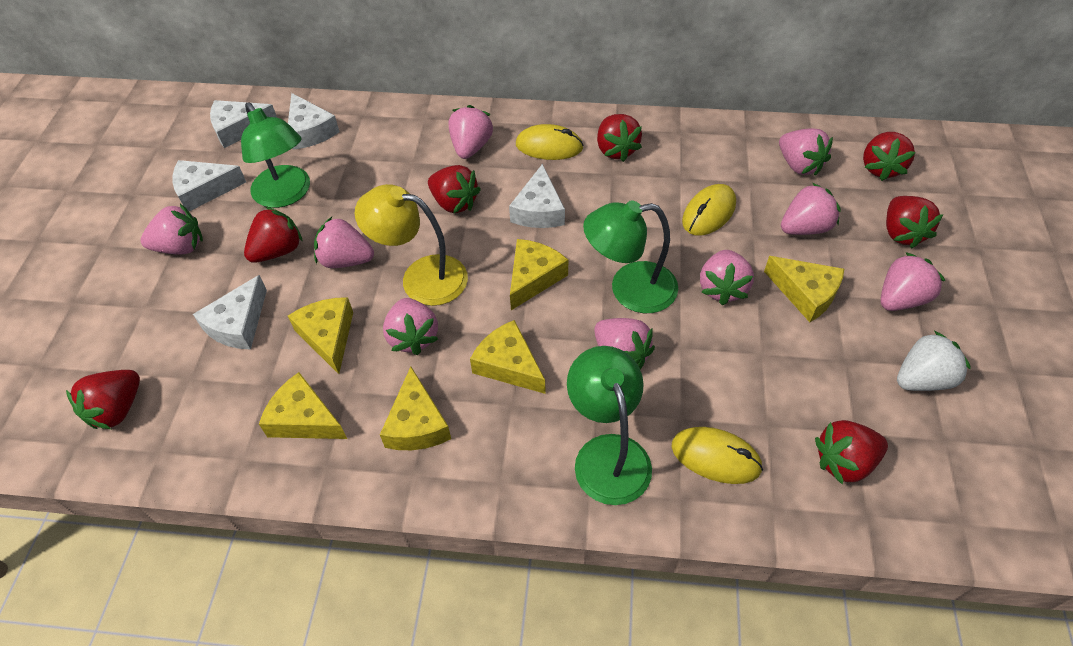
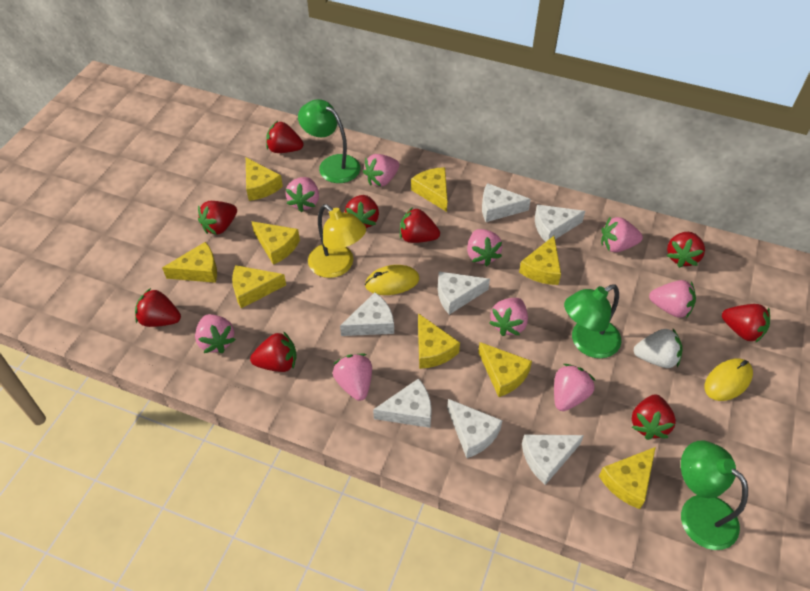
red strawberry: 7 -> 9
white cheese: 5 -> 7
yellow cheese: 6 -> 9
yellow mouse: 3 -> 2

